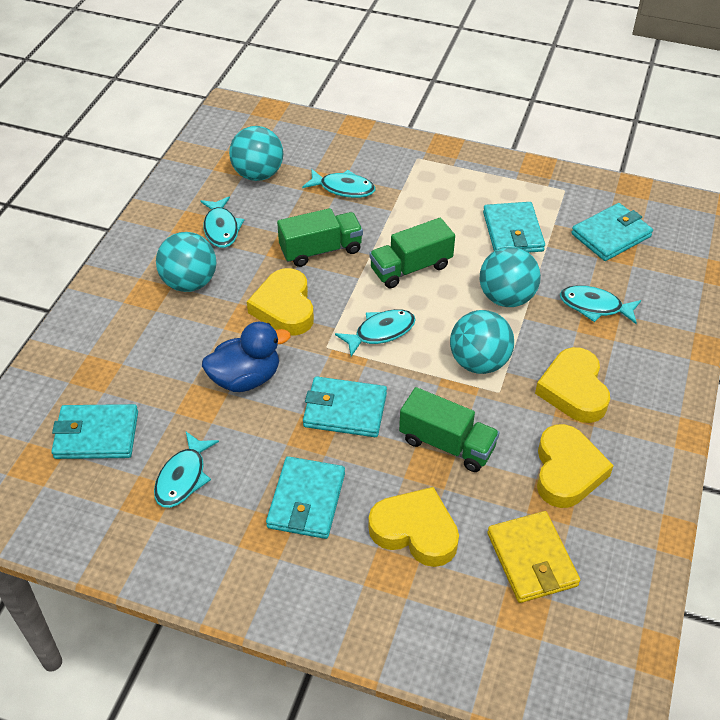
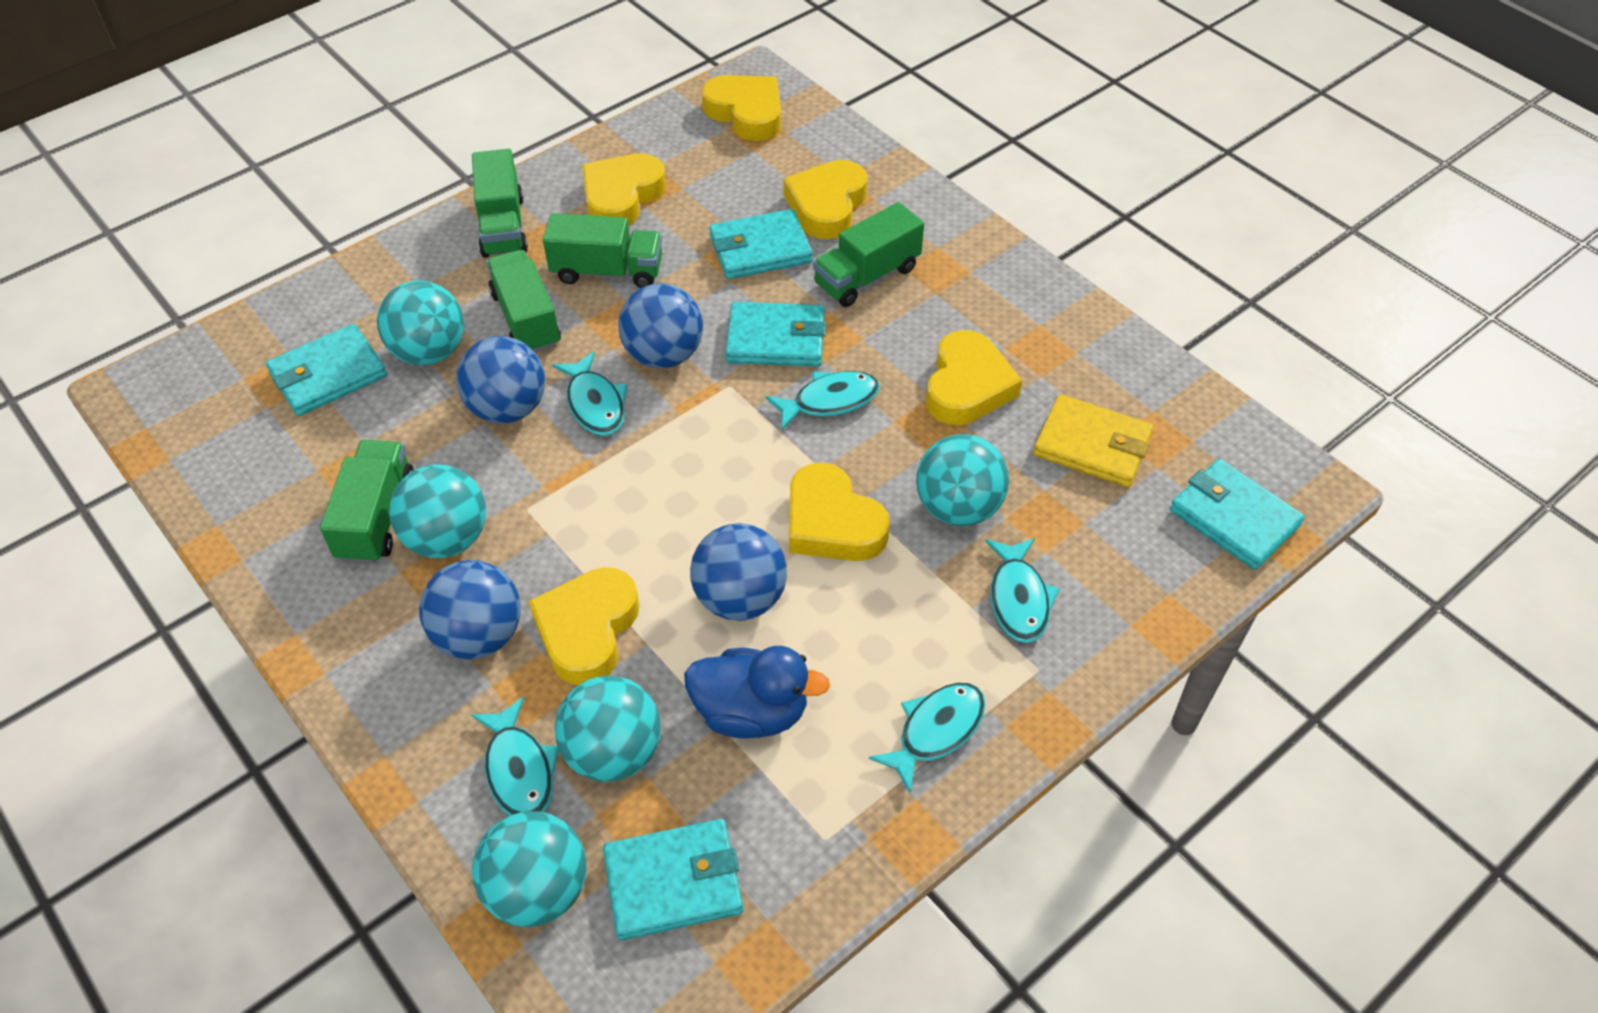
blue ball: 0 -> 4
green truck: 3 -> 5
turquoise ball: 4 -> 5
yellow heart: 4 -> 6

